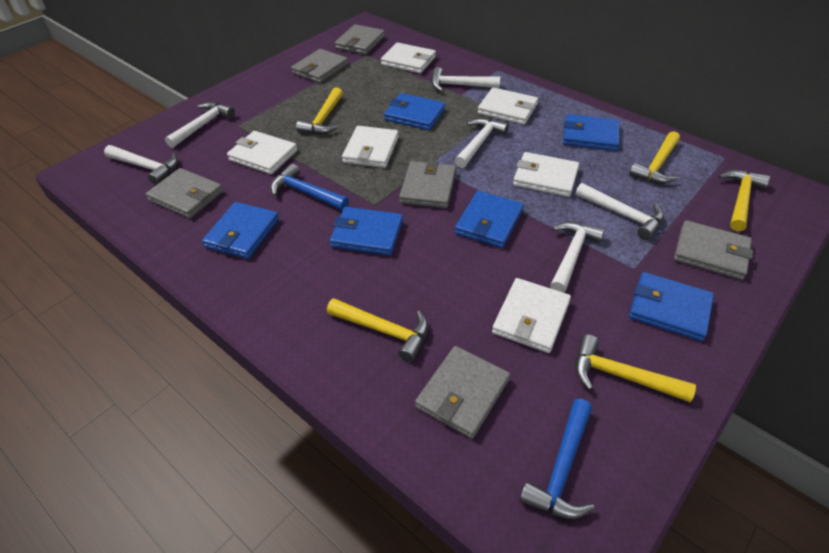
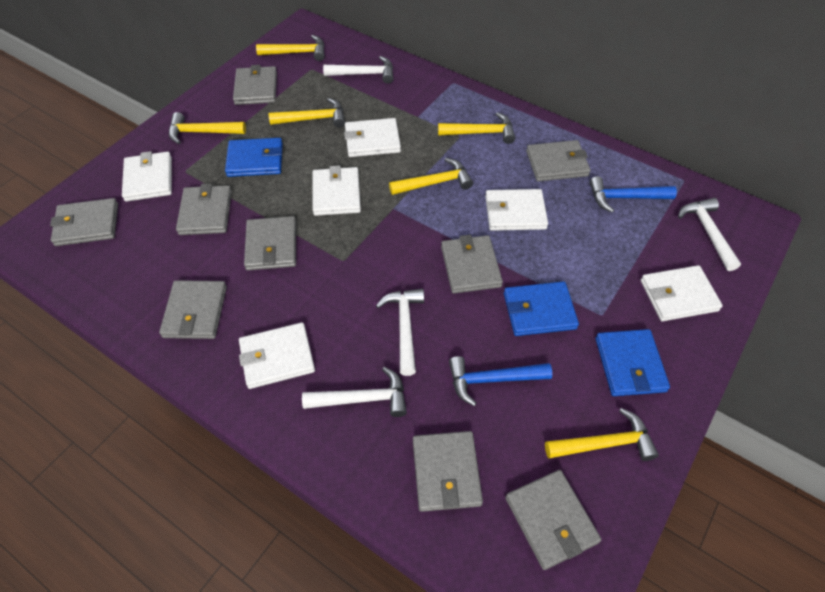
blue wallet: 6 -> 3
grey wallet: 6 -> 9
white hammer: 6 -> 4
yellow hammer: 5 -> 6

